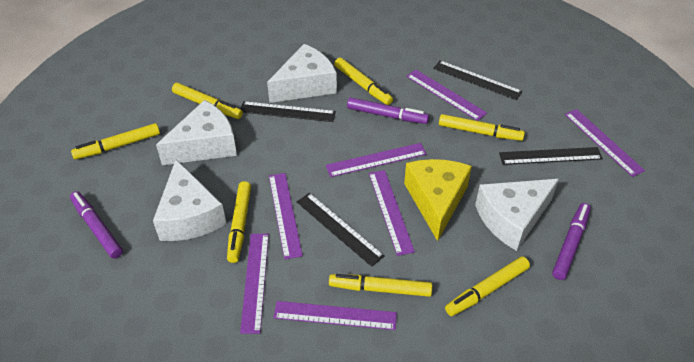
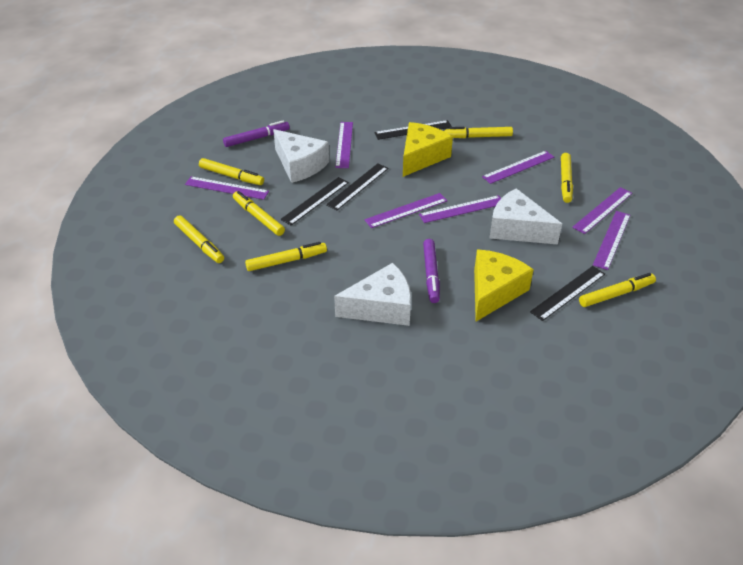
purple marker: 3 -> 2
white cheese: 4 -> 3
yellow cheese: 1 -> 2

